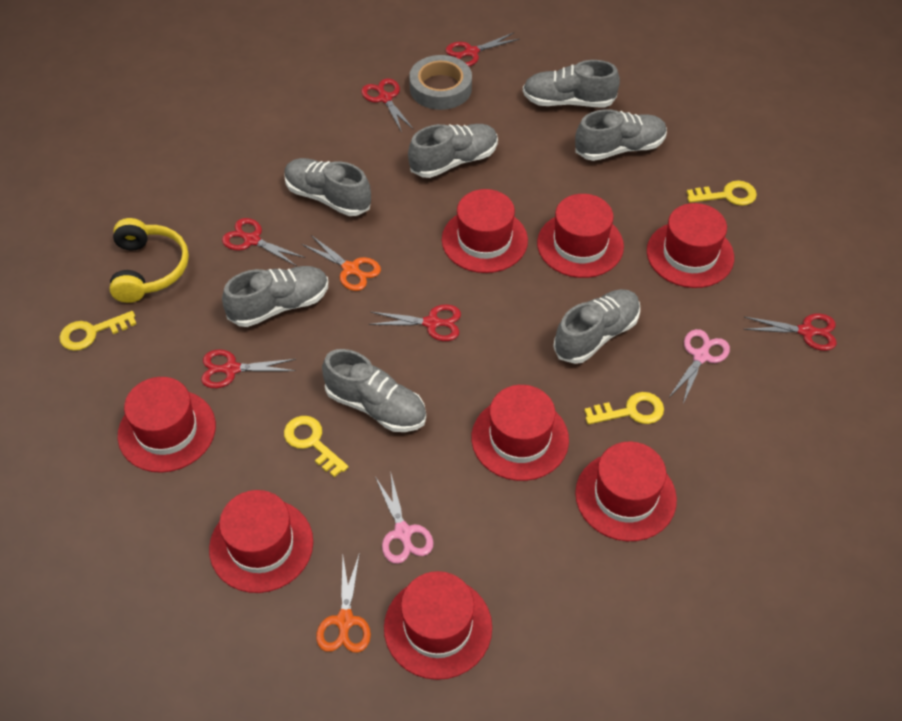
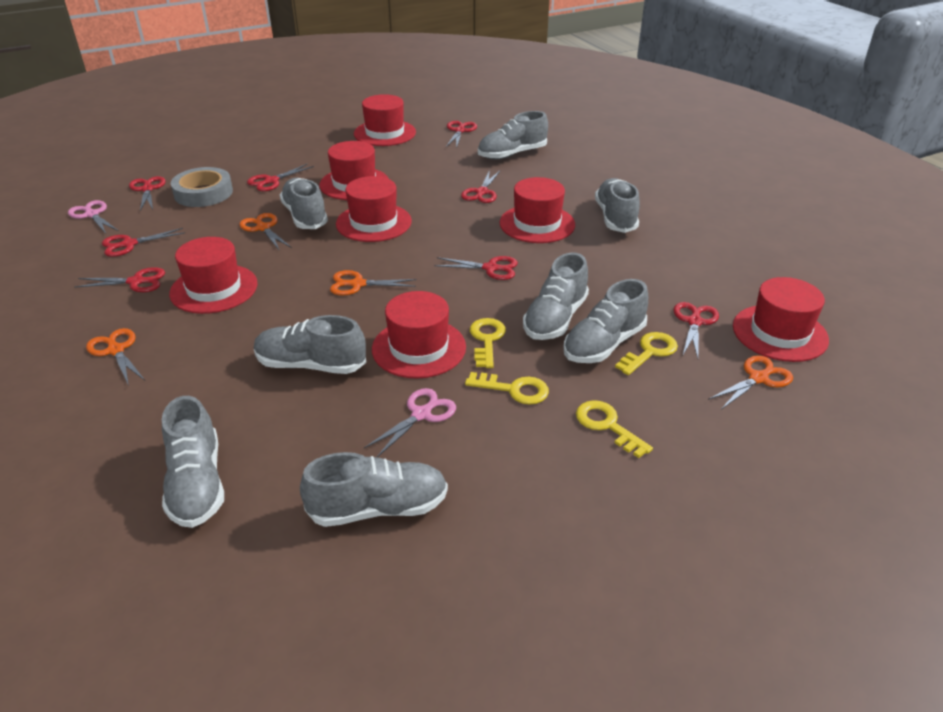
grey shoe: 7 -> 8
orange scissors: 2 -> 4
red hat: 8 -> 7
red scissors: 6 -> 8
yellow headphones: 1 -> 0

